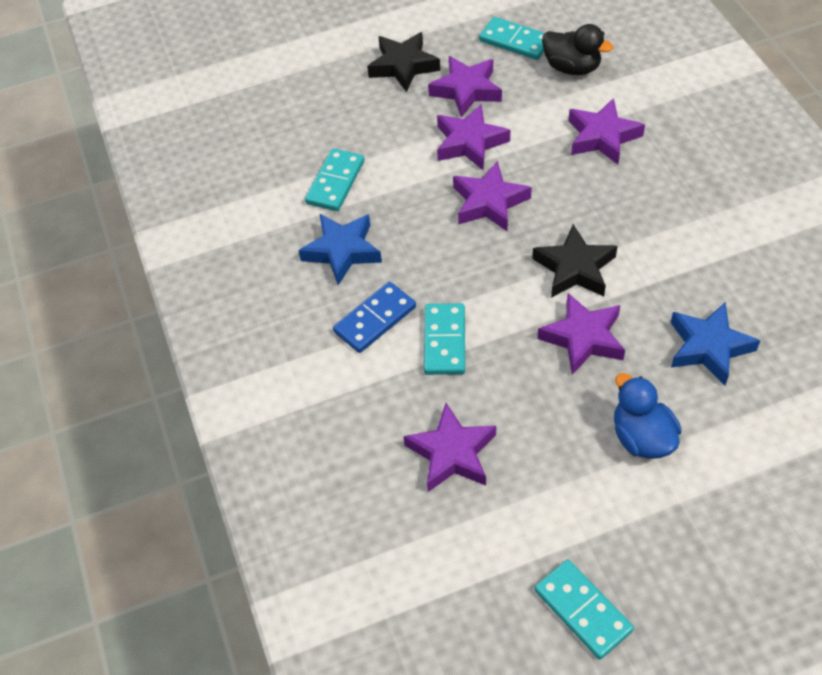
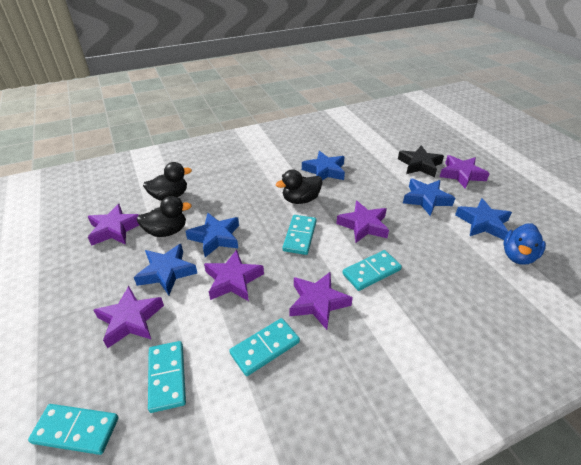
black duck: 1 -> 3
black star: 2 -> 1
blue domino: 1 -> 0
blue star: 2 -> 5
turquoise domino: 4 -> 5

